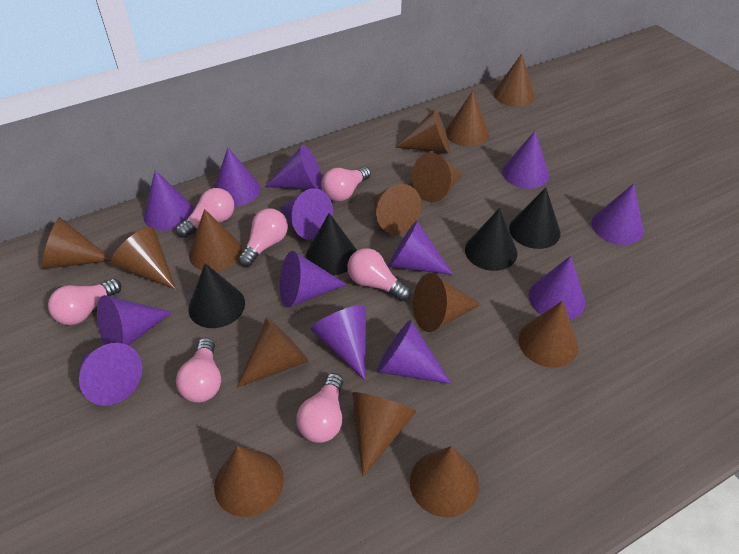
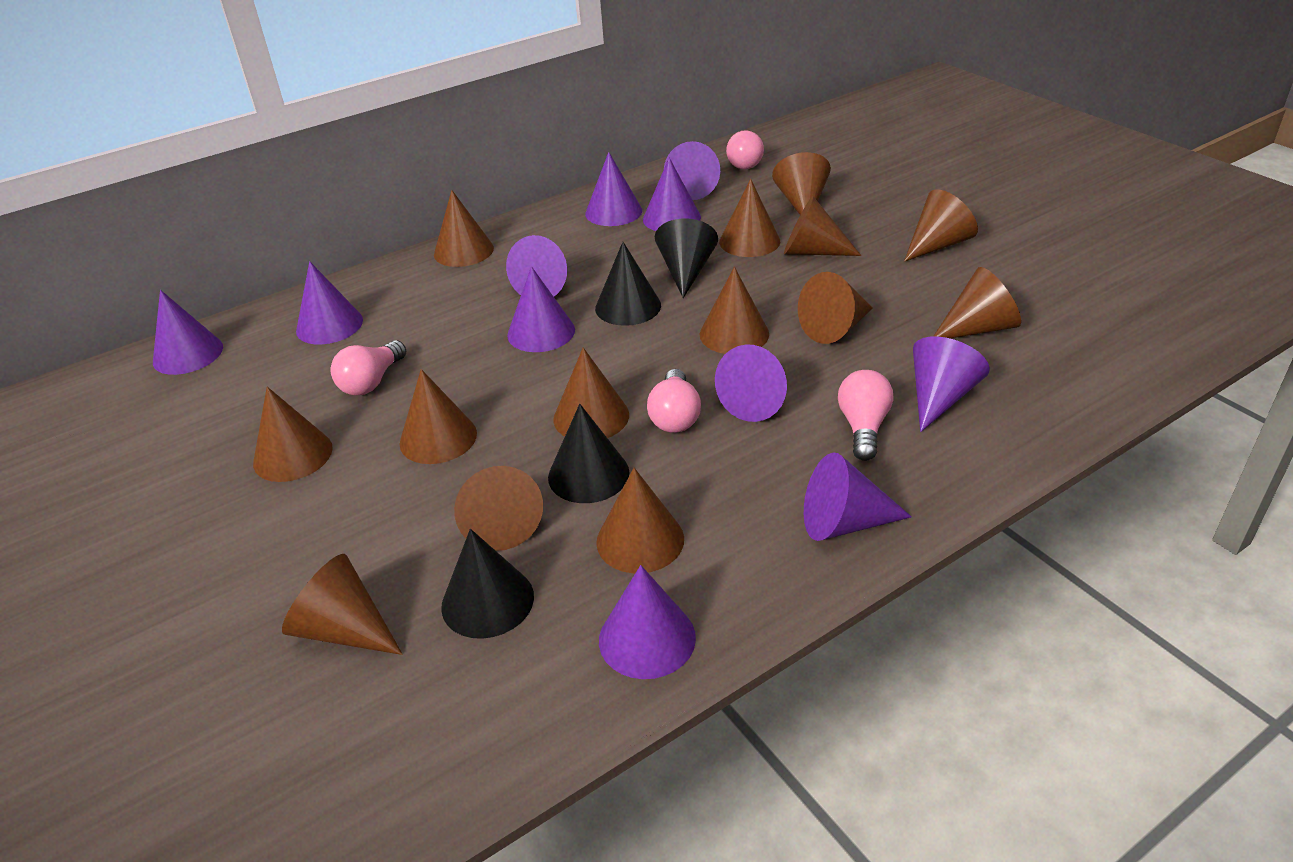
pink light bulb: 7 -> 4
purple cone: 13 -> 11

